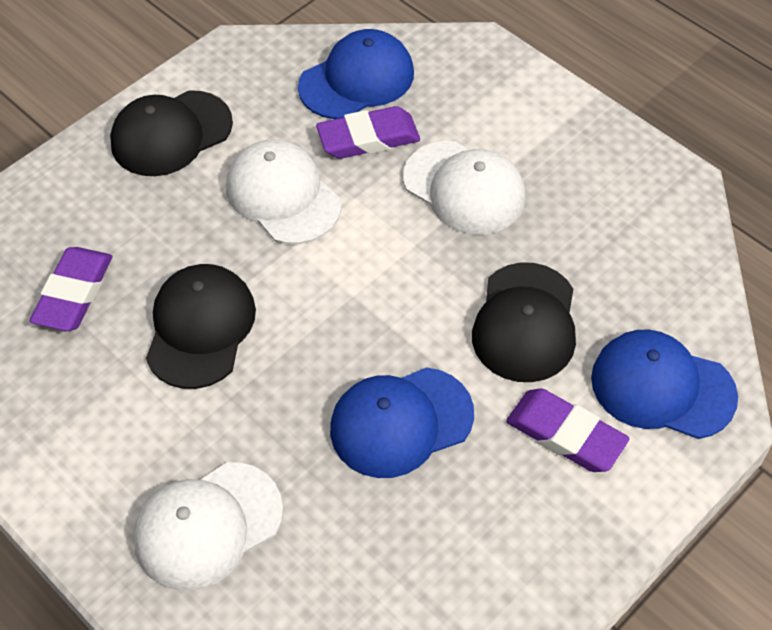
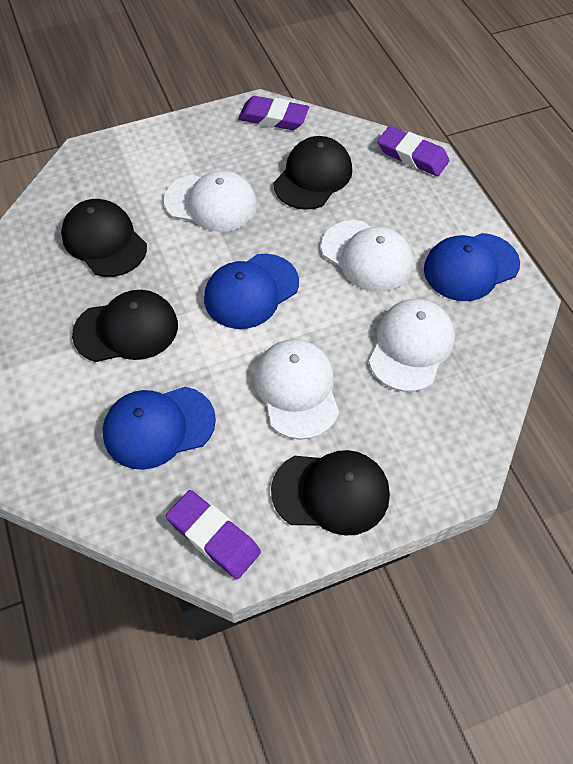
black cap: 3 -> 4
white cap: 3 -> 4

